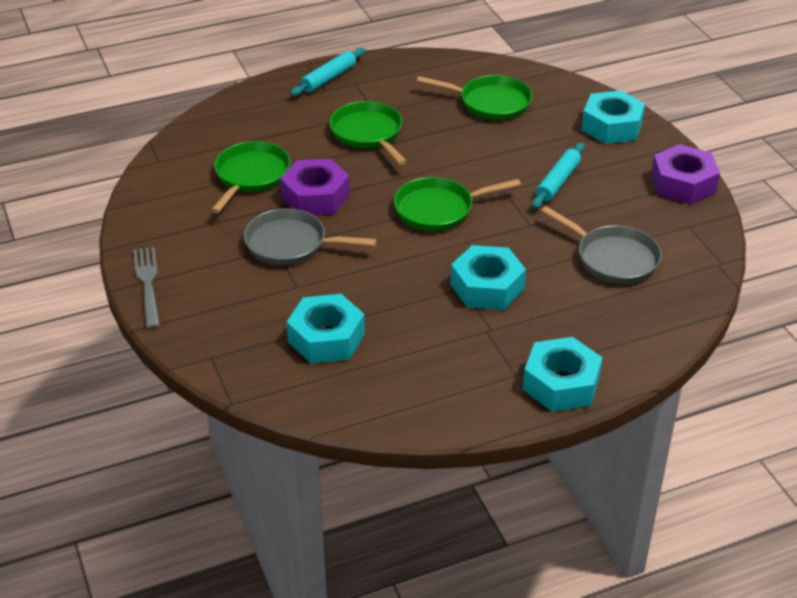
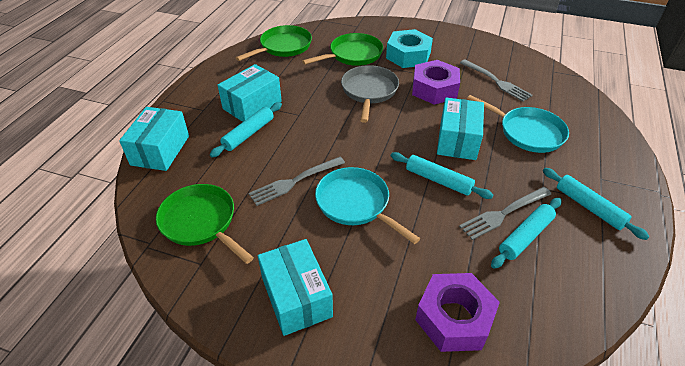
green pan: 4 -> 3
grey fork: 1 -> 3
grey pan: 2 -> 1
turquoise box: 0 -> 4
turquoise nut: 4 -> 1
turquoise pan: 0 -> 2
turquoise rolling pin: 2 -> 4

